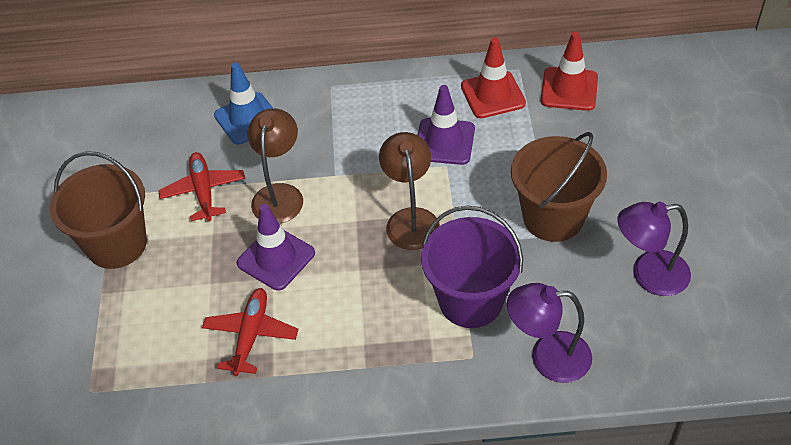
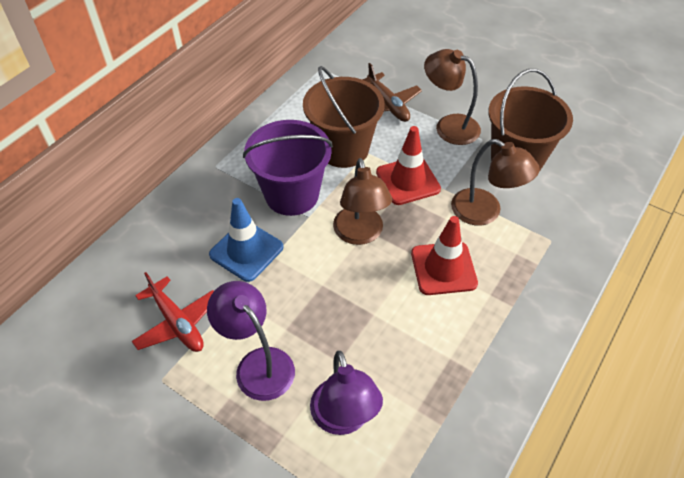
brown lamp: 2 -> 3
brown plane: 0 -> 1
purple traffic cone: 2 -> 0
red plane: 2 -> 1

